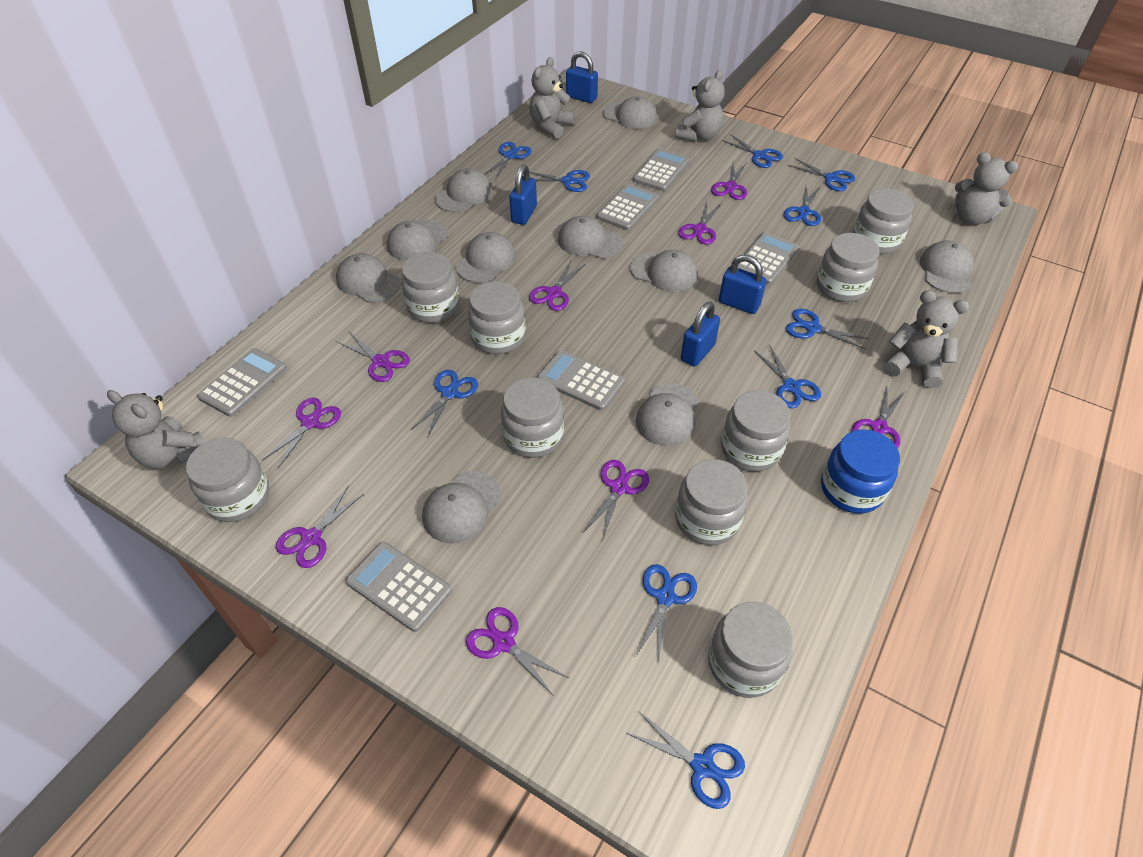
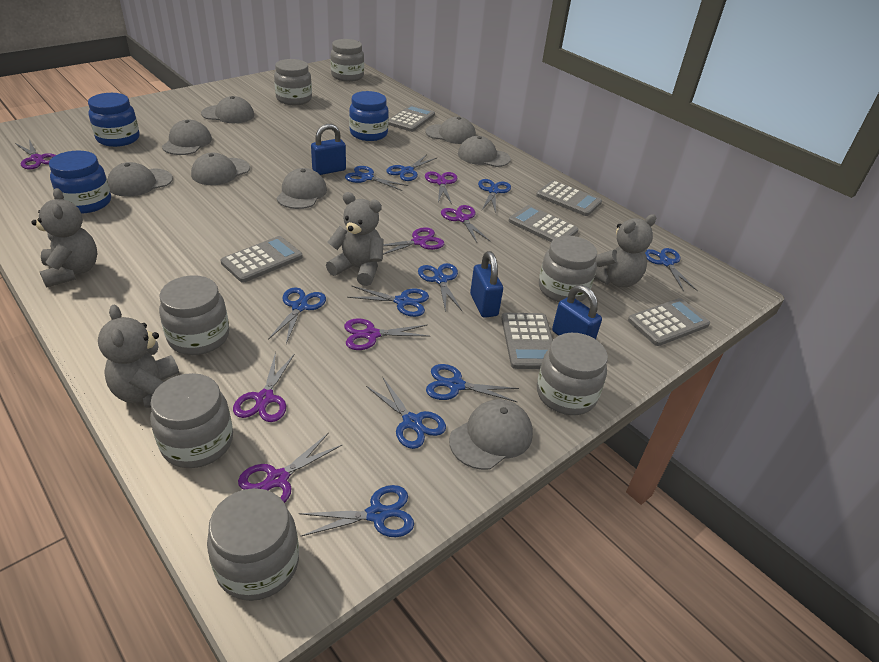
blue jar: 1 -> 3
blue padlock: 4 -> 3
grey cap: 10 -> 8
grey jar: 9 -> 7
grey teddy bear: 5 -> 4
purple scissors: 9 -> 7

